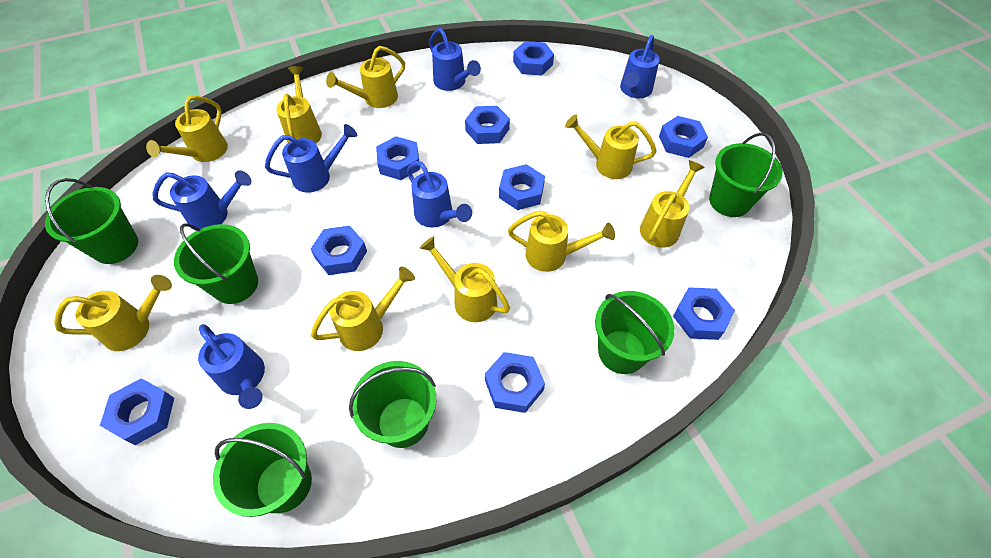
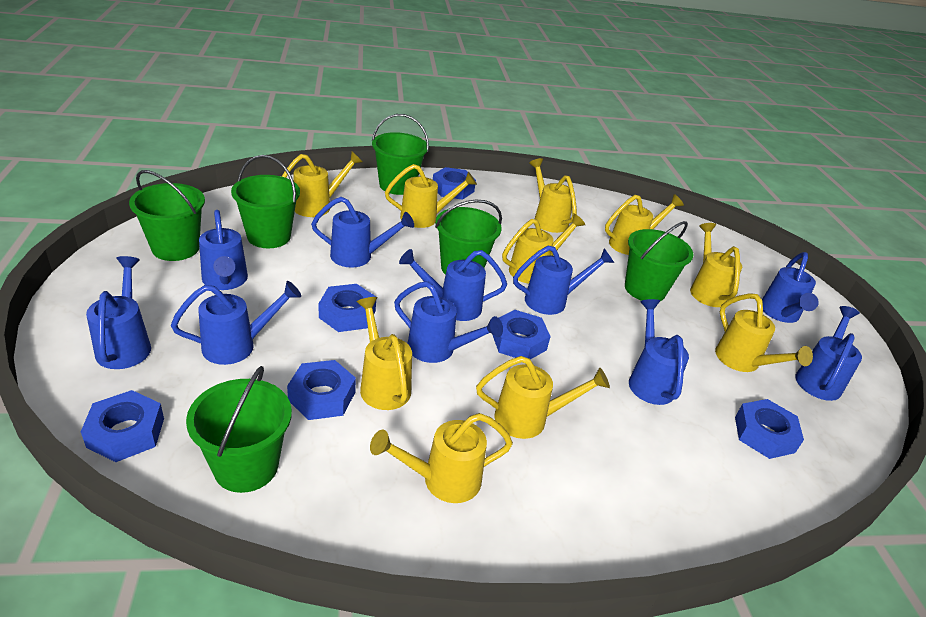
blue nut: 9 -> 6
blue watering can: 6 -> 10
yellow watering can: 9 -> 10

